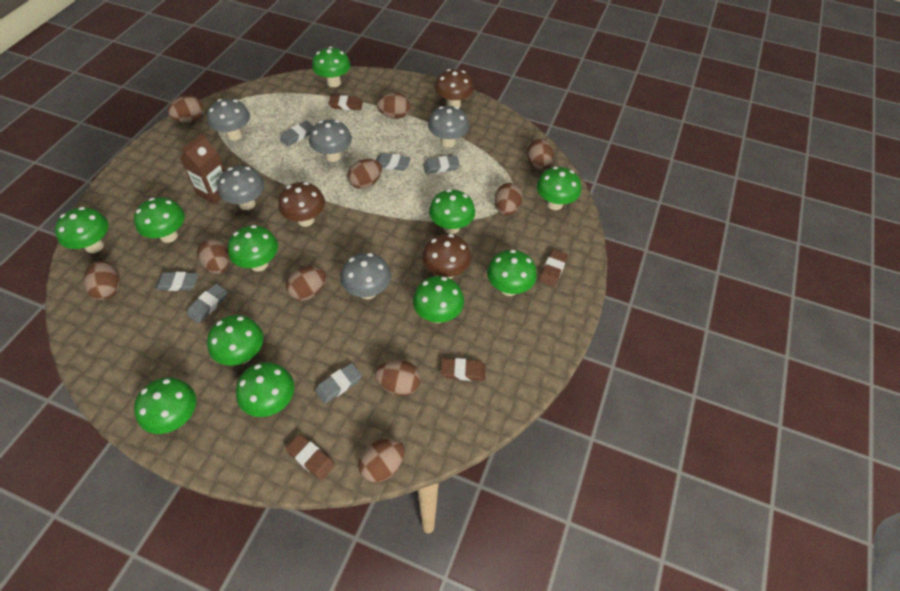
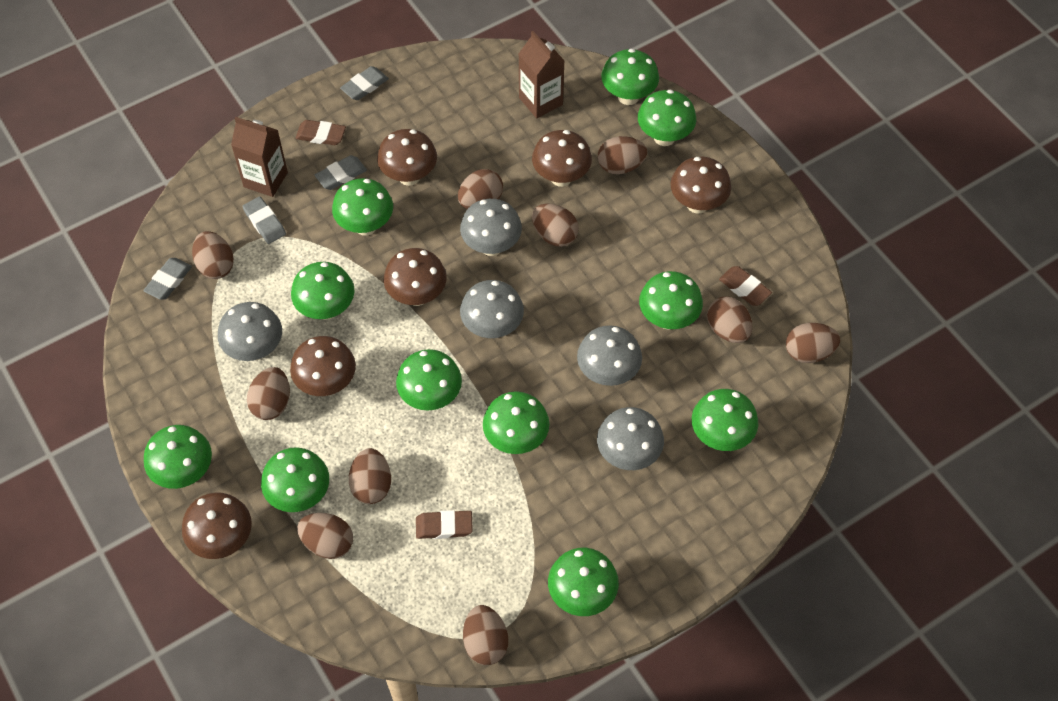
brown carton: 1 -> 2
brown eraser: 4 -> 3
brown mushroom: 3 -> 6
grey eraser: 6 -> 4

